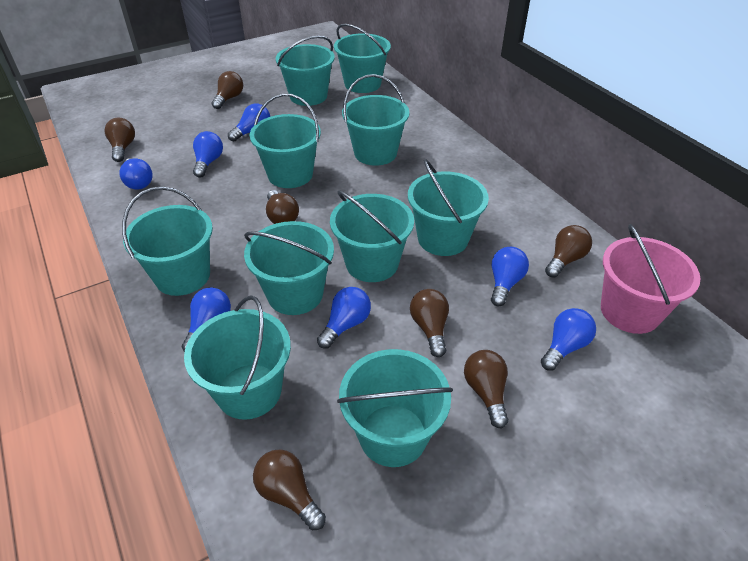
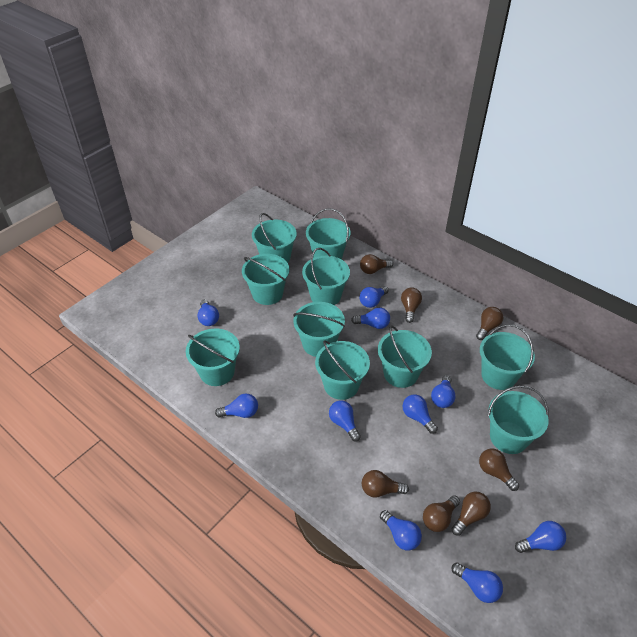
blue light bulb: 7 -> 10
pink bucket: 1 -> 0

